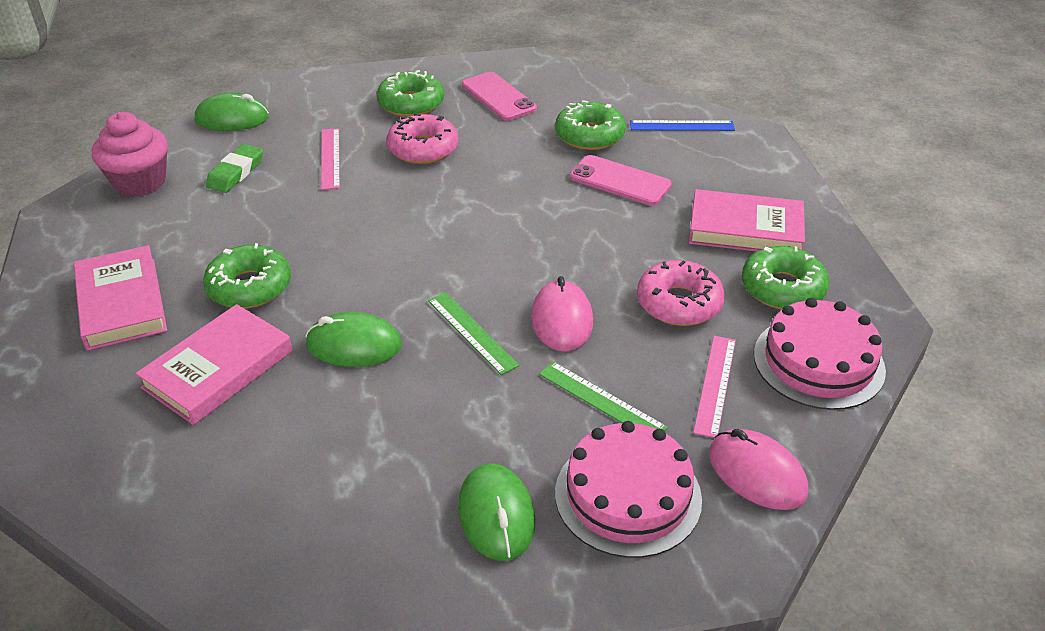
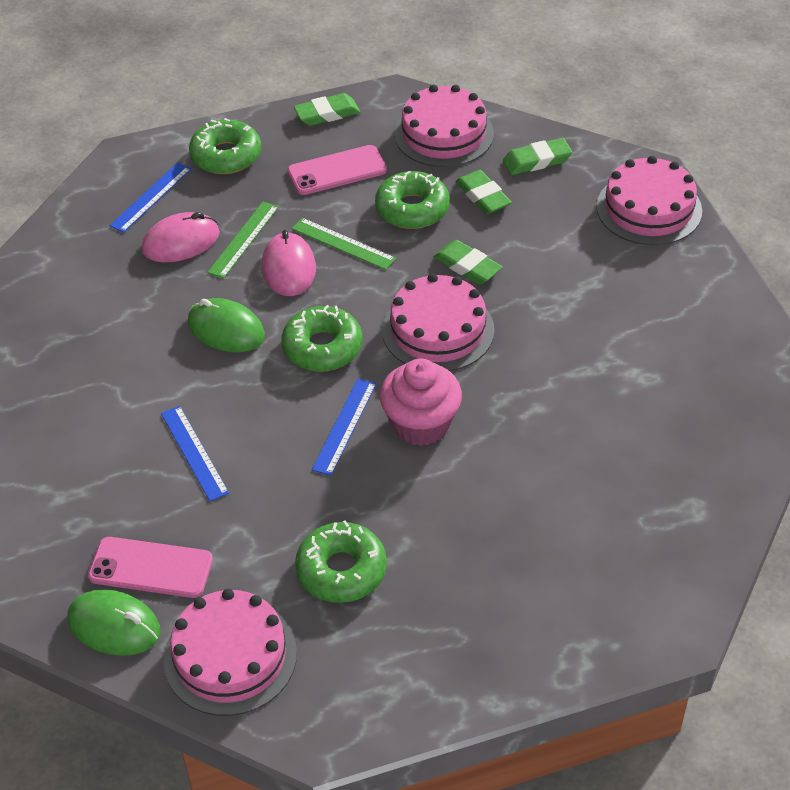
blue ruler: 1 -> 3
green eraser: 1 -> 4
green mouse: 3 -> 2
pink book: 3 -> 0
pink cake: 2 -> 4
pink donut: 2 -> 0
pink ruler: 2 -> 0

